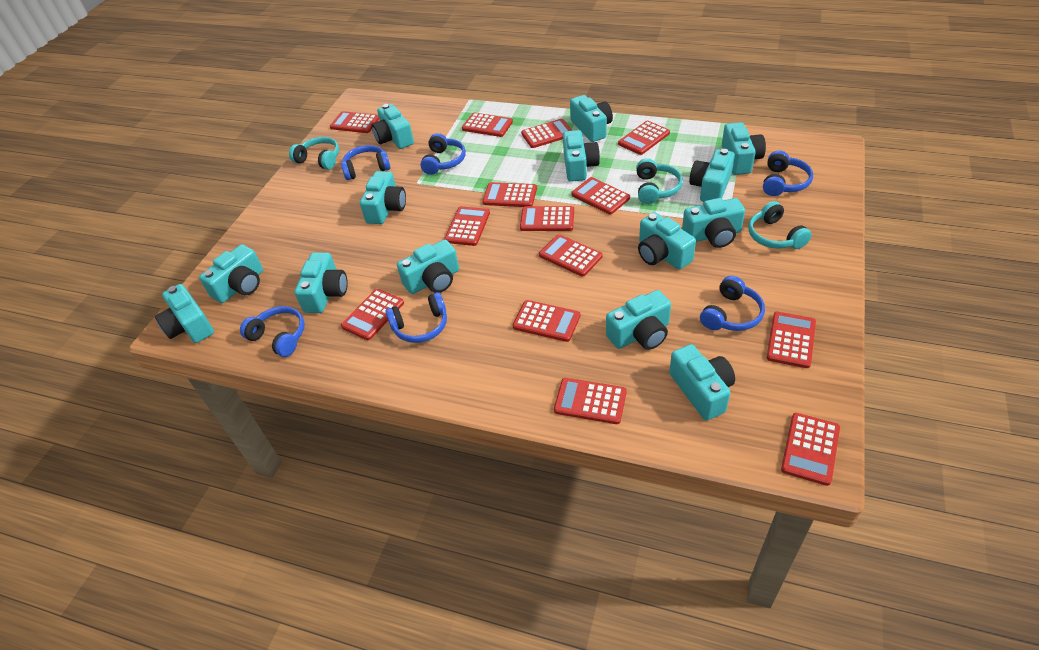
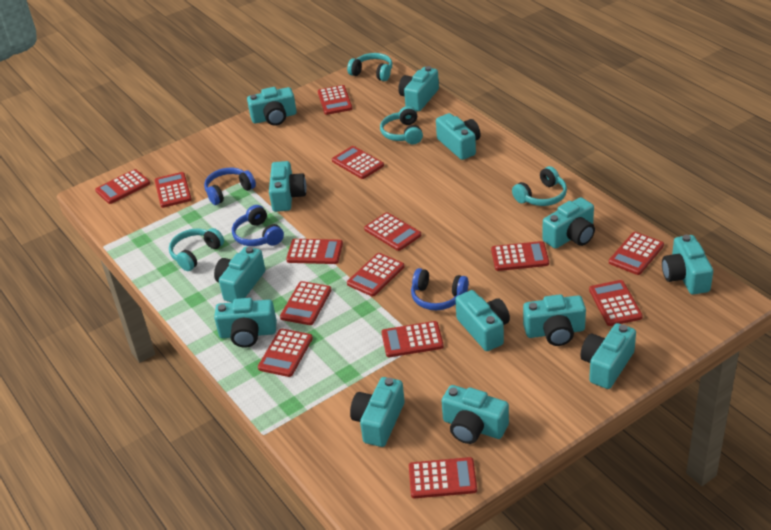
blue headphones: 6 -> 3
turquoise camera: 14 -> 13
turquoise headphones: 3 -> 4

